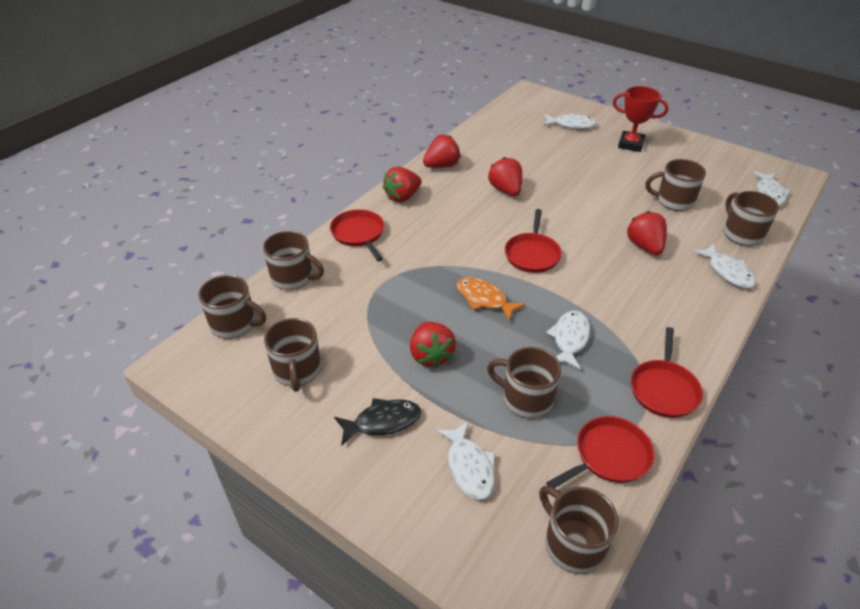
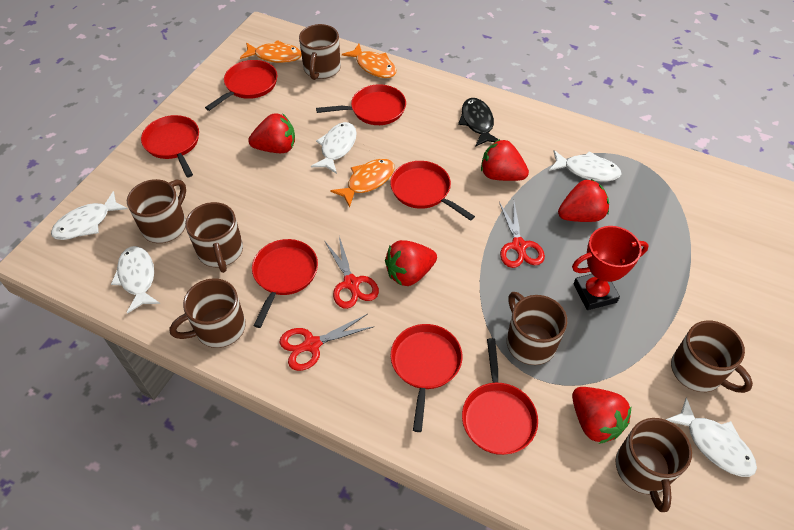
orange fish: 1 -> 3
red pan: 4 -> 7
red scissors: 0 -> 3

